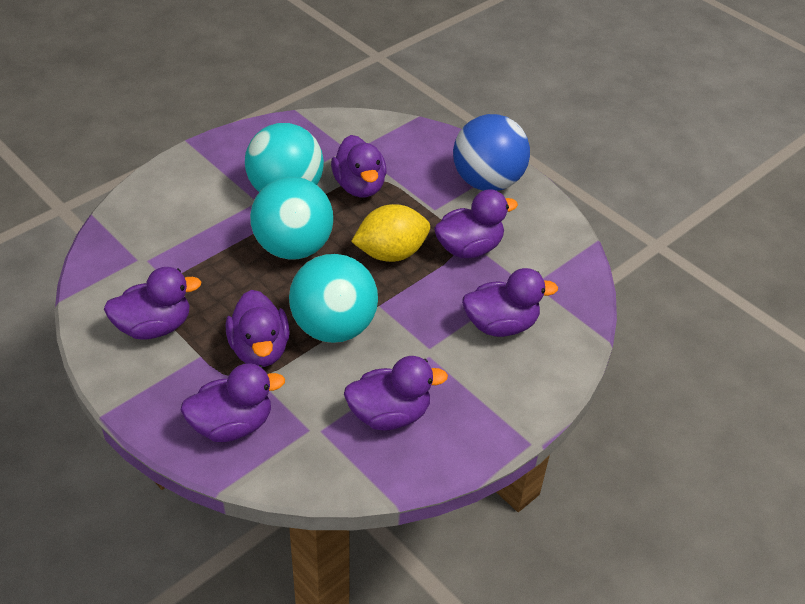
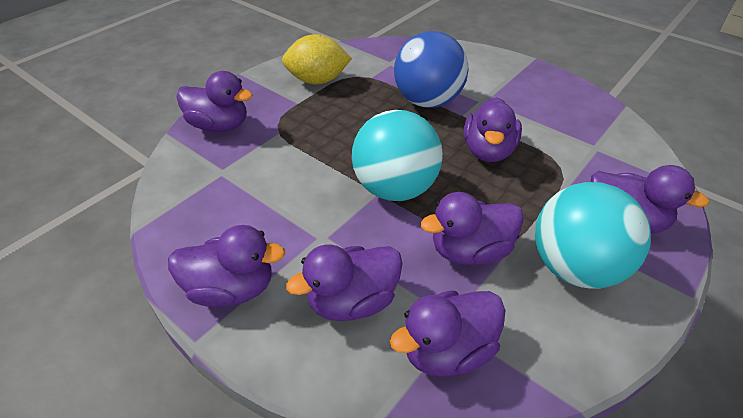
turquoise ball: 3 -> 2

